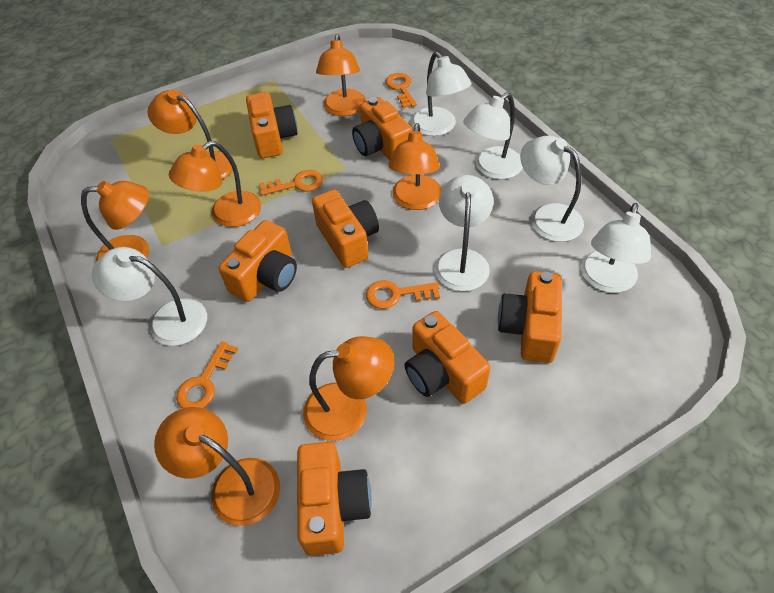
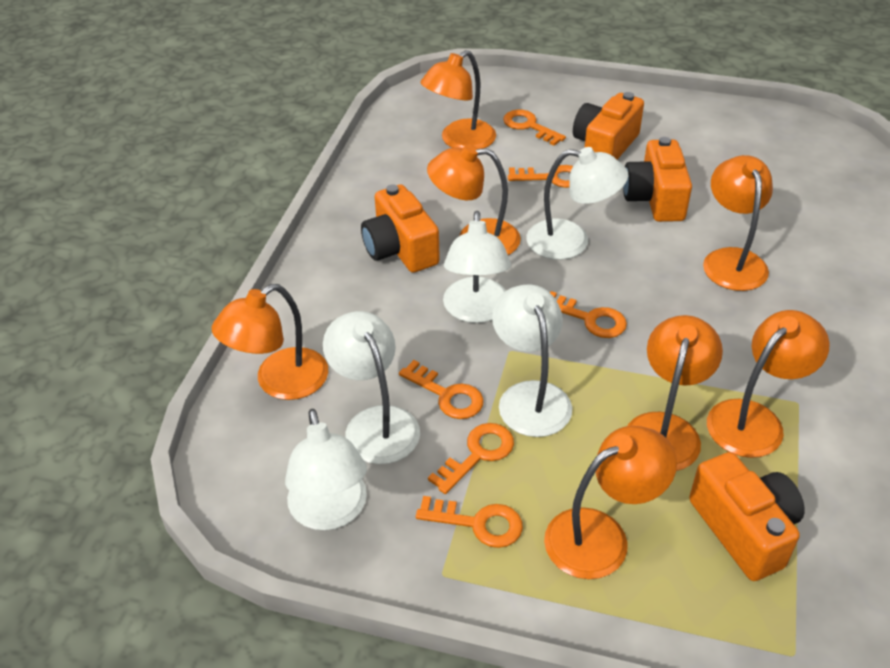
orange camera: 7 -> 4
orange key: 4 -> 6
white lamp: 6 -> 5

